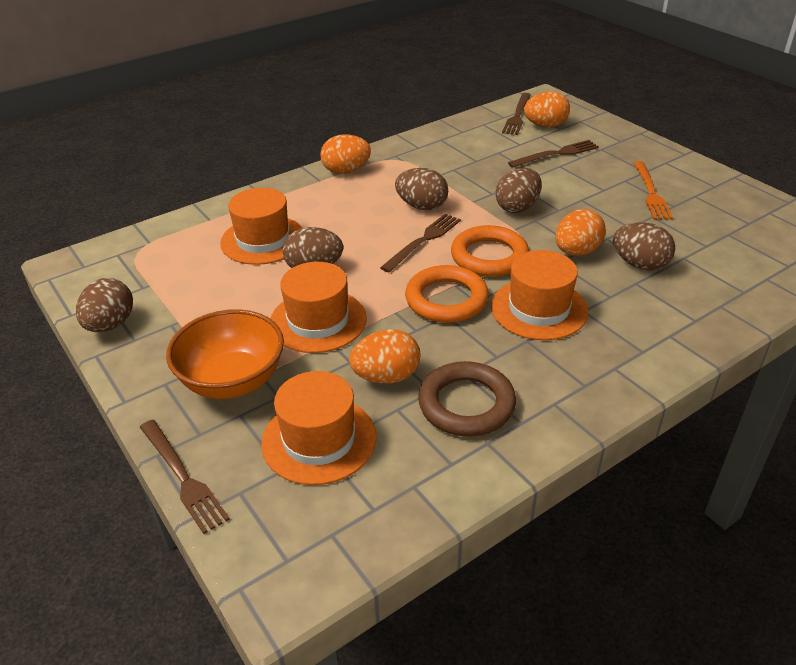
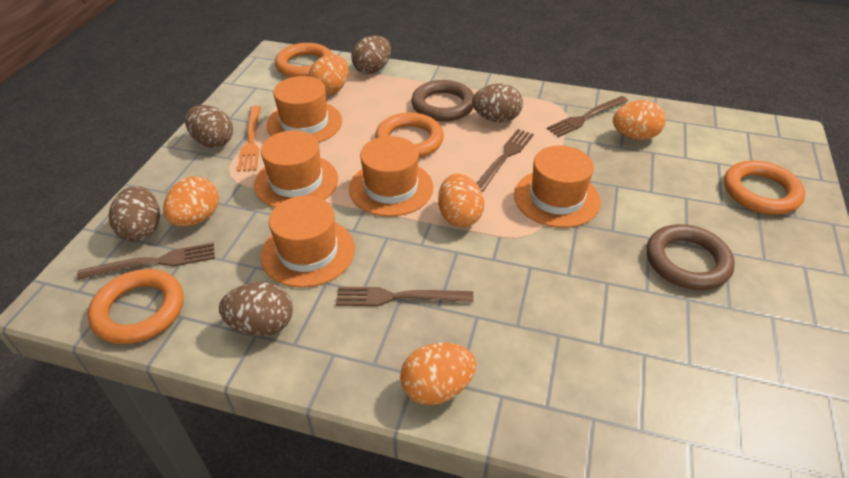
brown ring: 1 -> 2
orange bowl: 1 -> 0
orange egg: 4 -> 5
orange hat: 4 -> 5
orange ring: 2 -> 4

